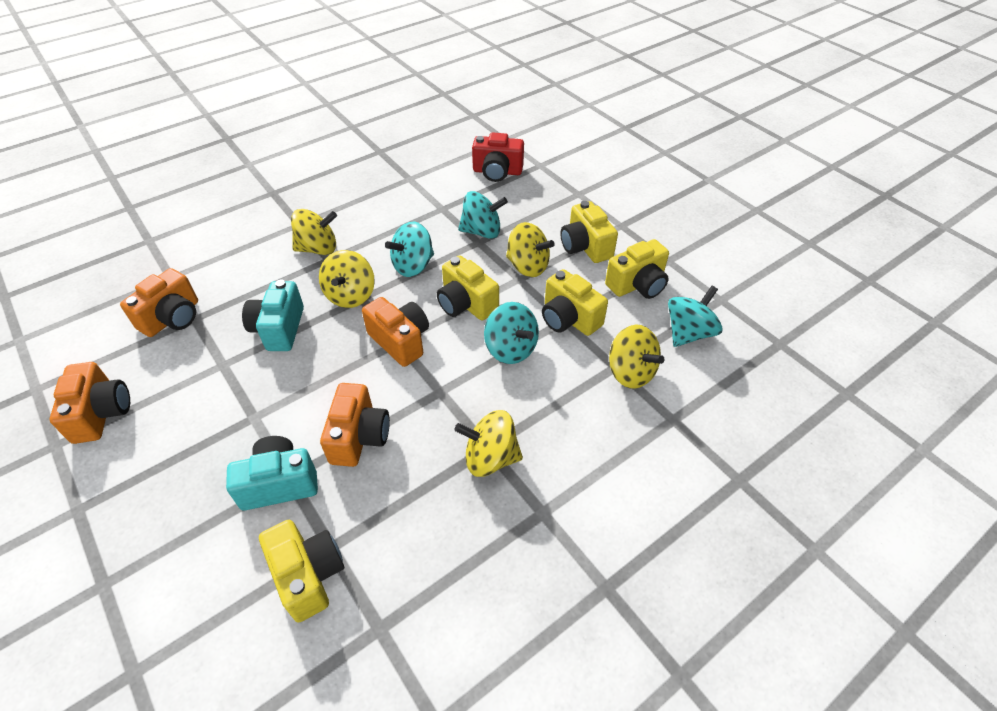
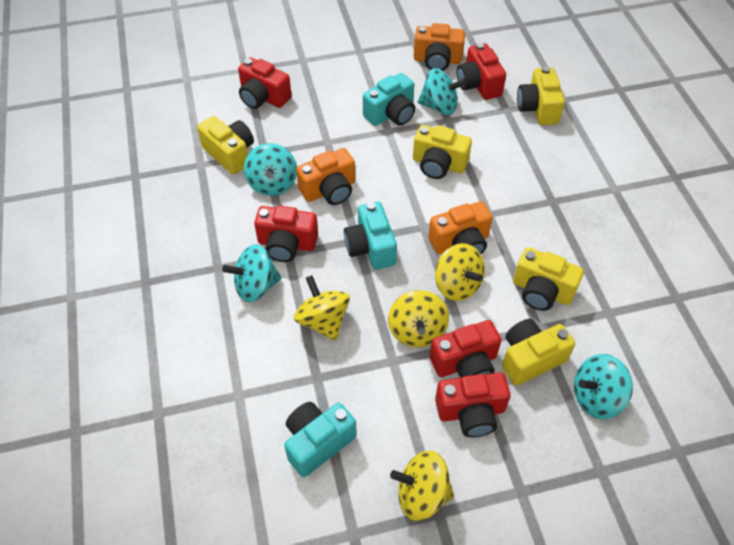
orange camera: 4 -> 3
red camera: 1 -> 5
turquoise camera: 2 -> 3
yellow spinning top: 5 -> 4

